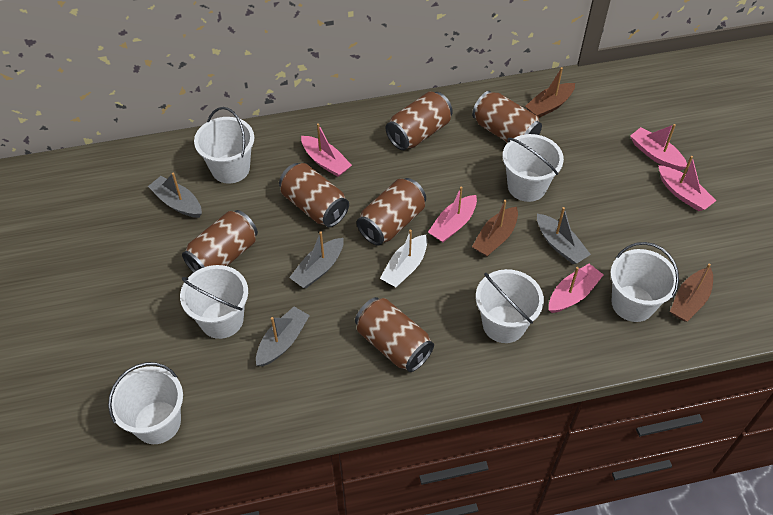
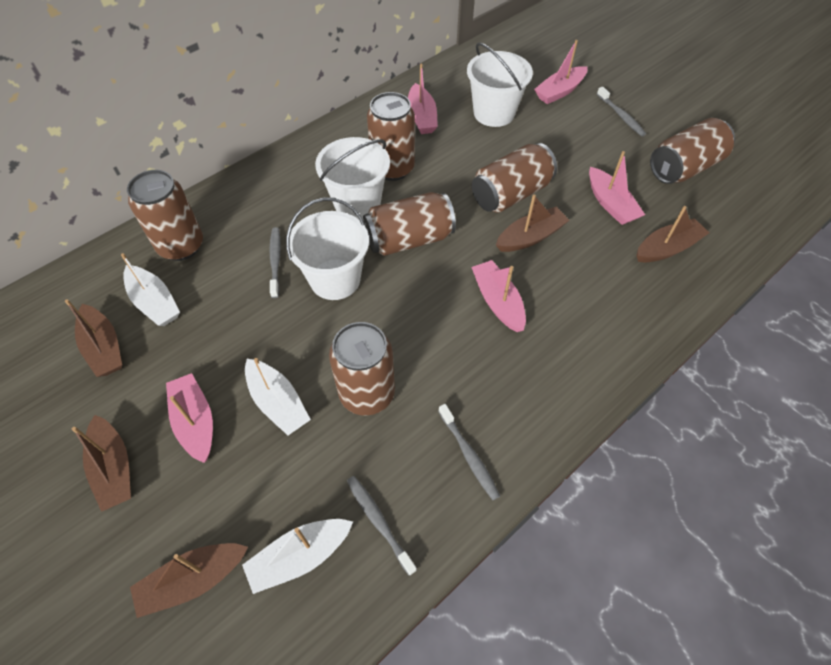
brown boat: 3 -> 5
grey boat: 4 -> 0
grey toothbrush: 0 -> 4
white boat: 1 -> 3
white bucket: 6 -> 3

